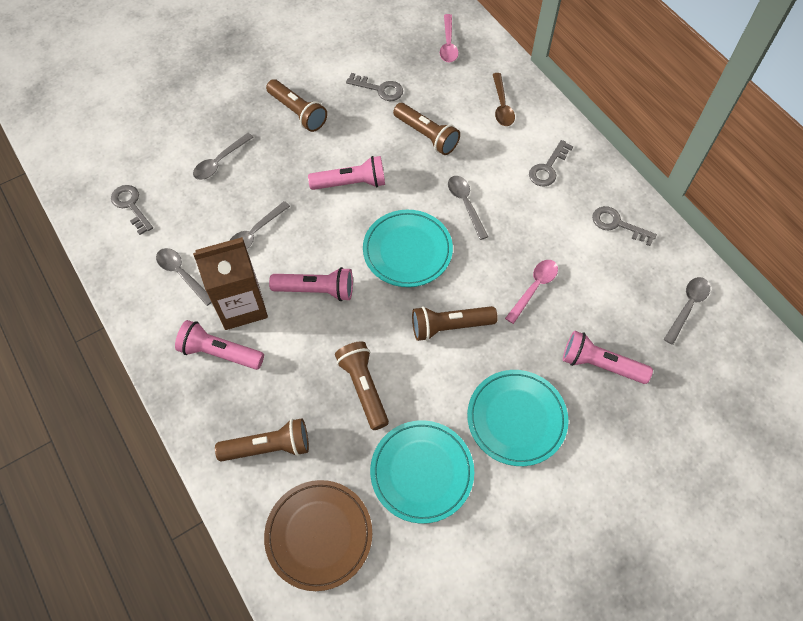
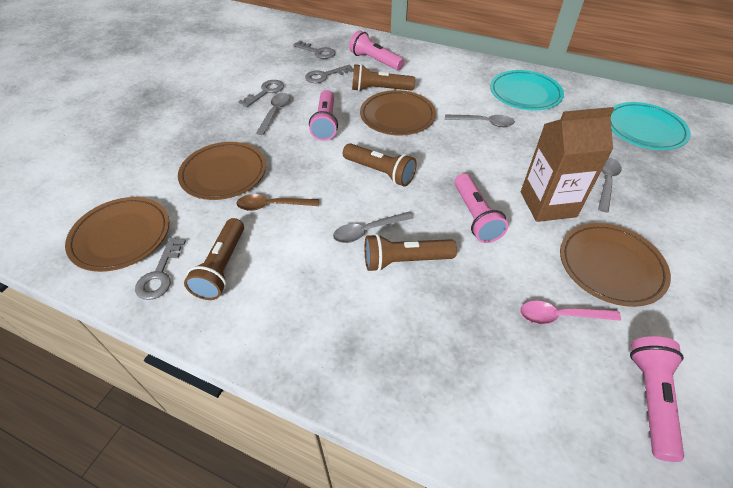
brown flashlight: 5 -> 4
brown plate: 1 -> 4
grey spoon: 5 -> 4
pink spoon: 2 -> 1
turquoise plate: 3 -> 2

